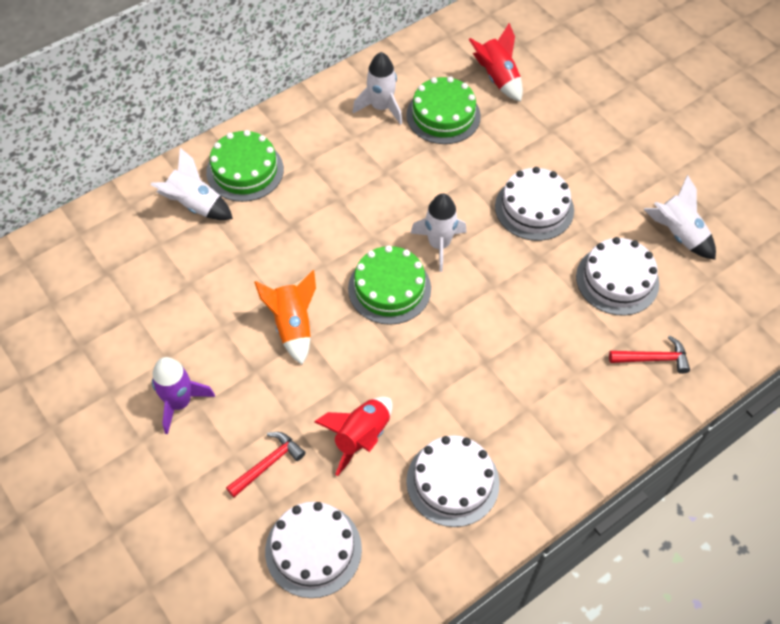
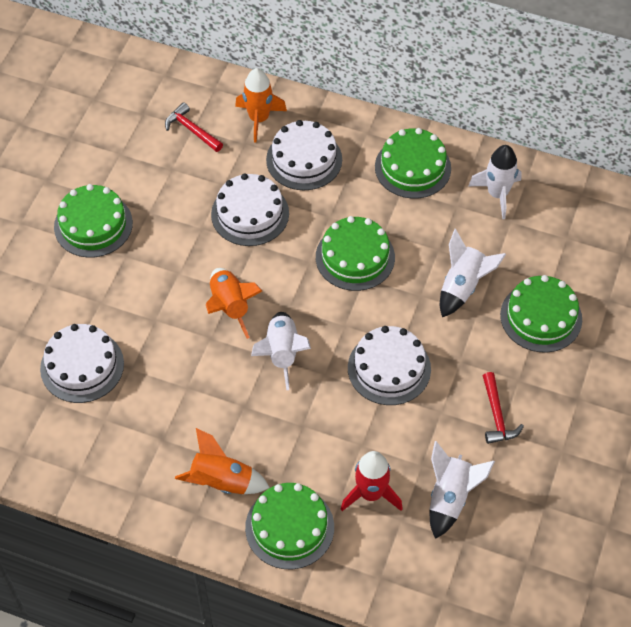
green cake: 3 -> 5
orange rocket: 1 -> 3
purple rocket: 1 -> 0
red rocket: 2 -> 1

